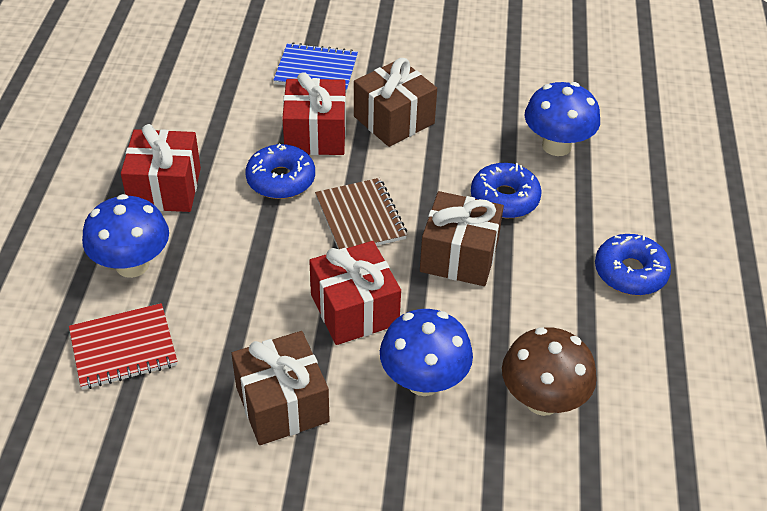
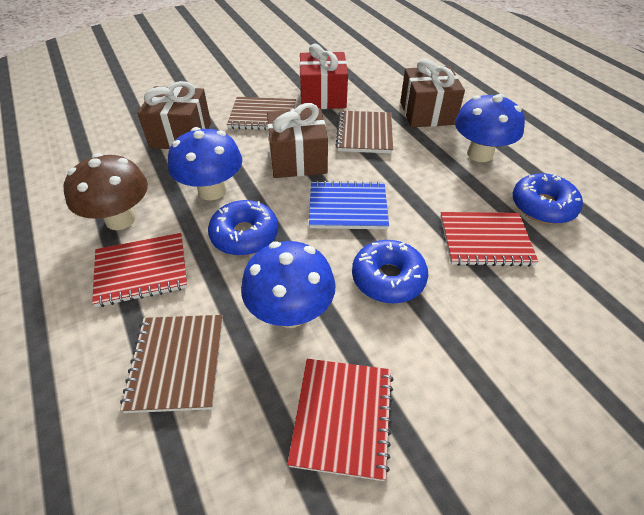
brown notebook: 1 -> 3
red gift: 3 -> 1
red notebook: 1 -> 3

